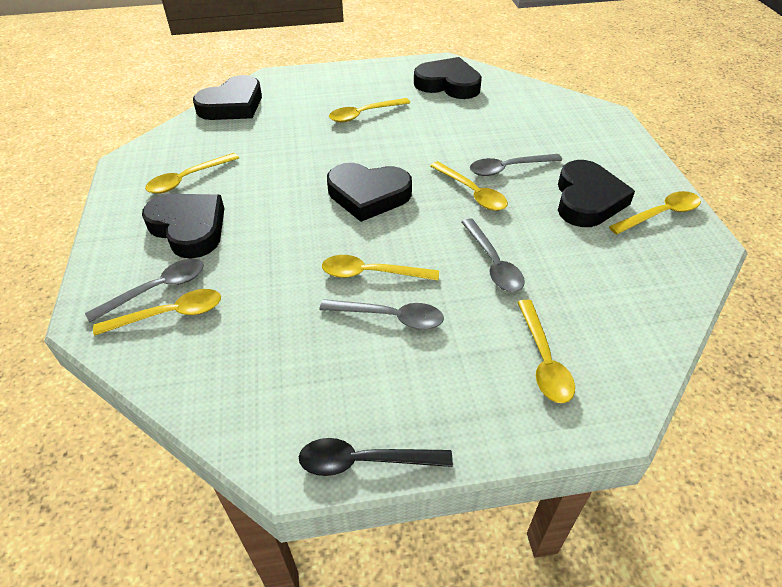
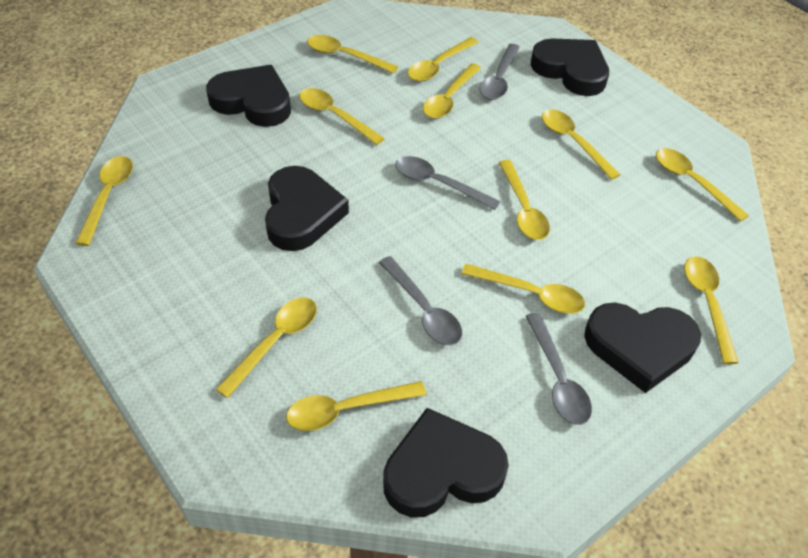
black spoon: 1 -> 0
yellow spoon: 7 -> 12

